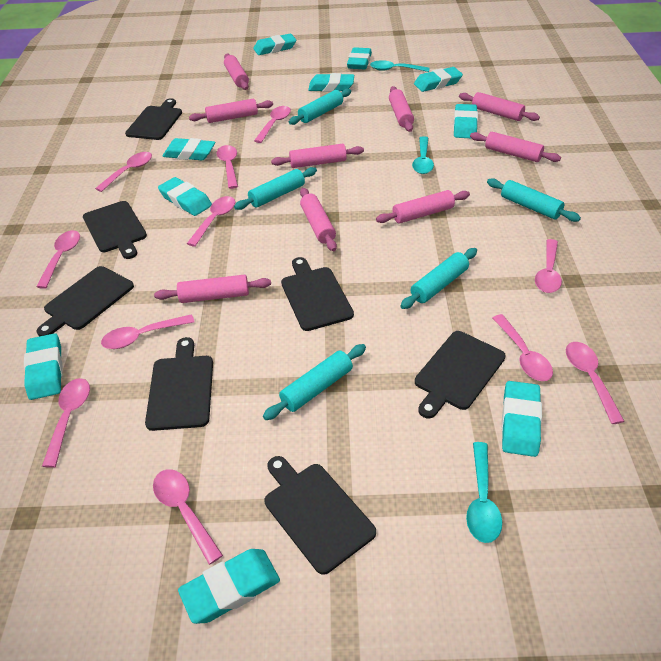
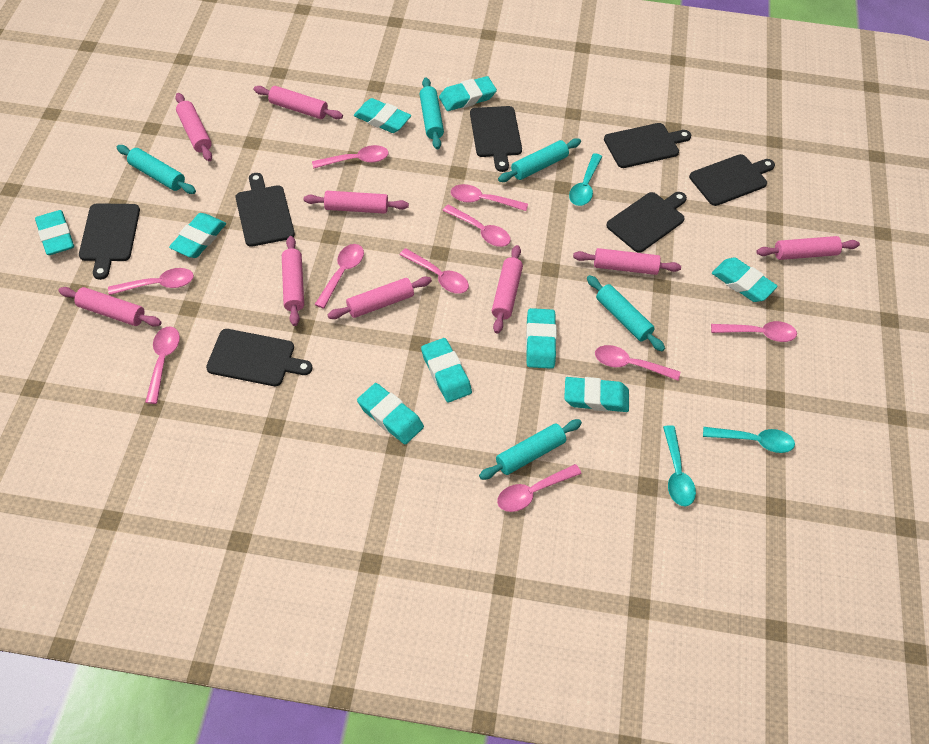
pink spoon: 11 -> 10
turquoise eraser: 10 -> 9

